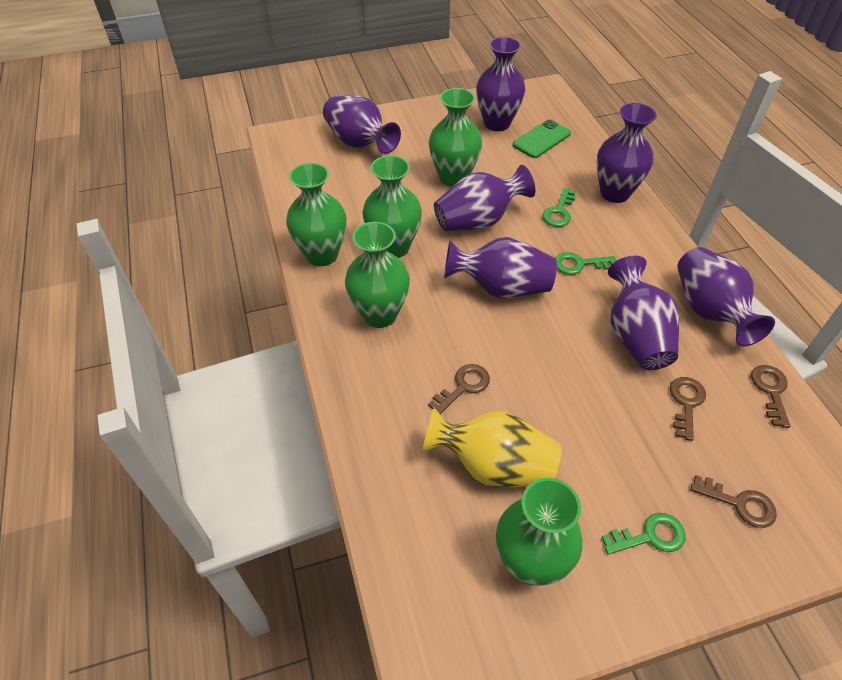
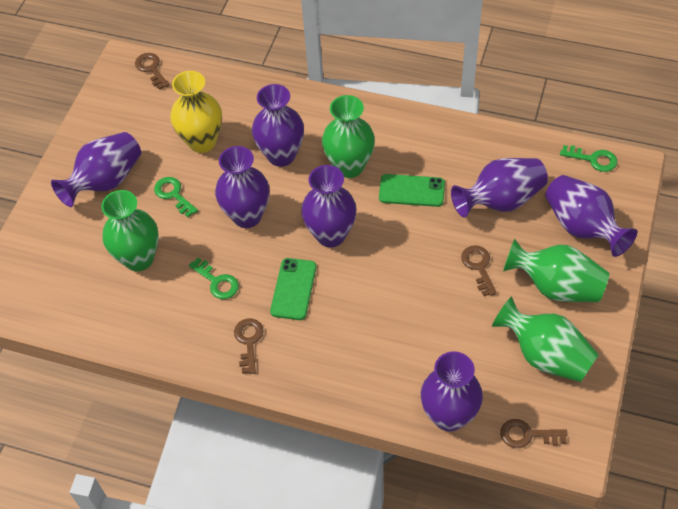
green phone: 1 -> 2
green vase: 5 -> 4

